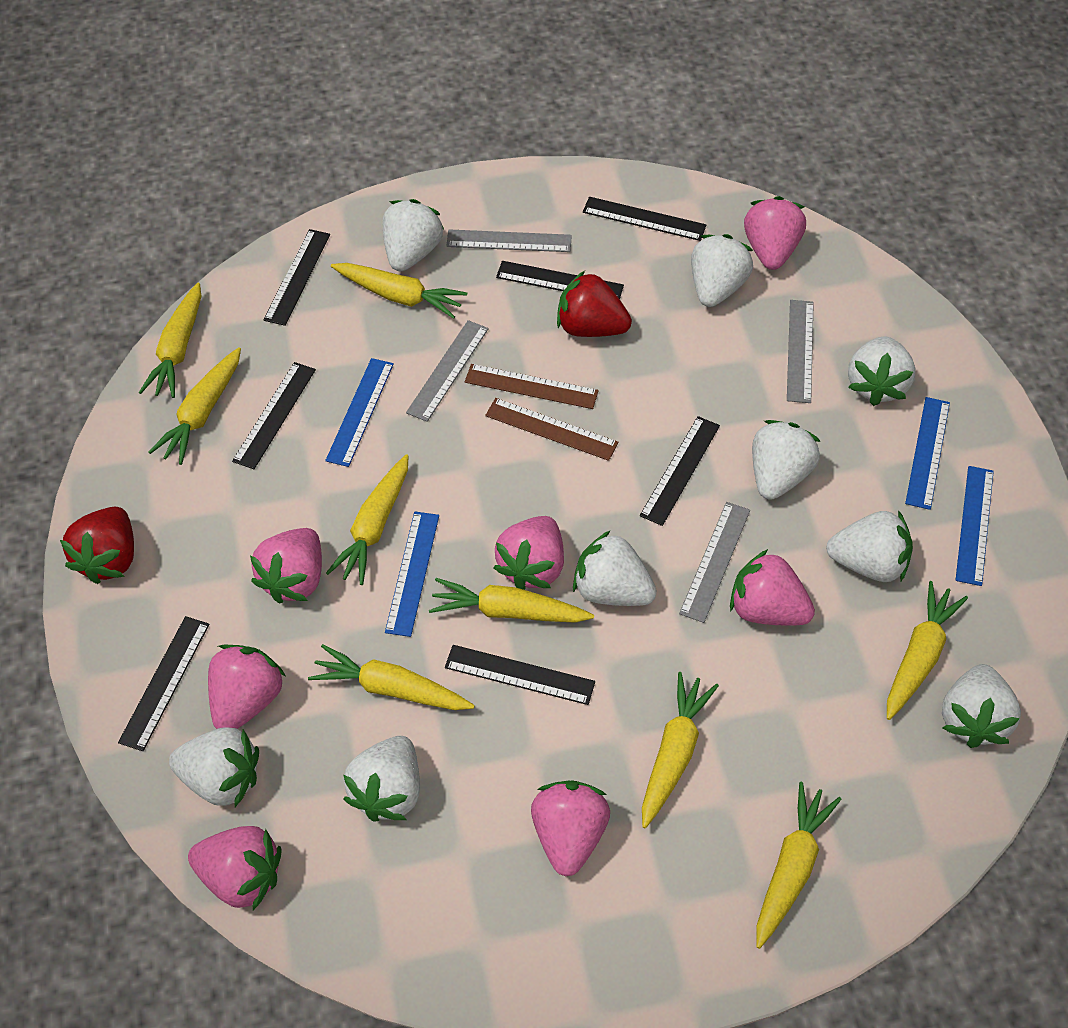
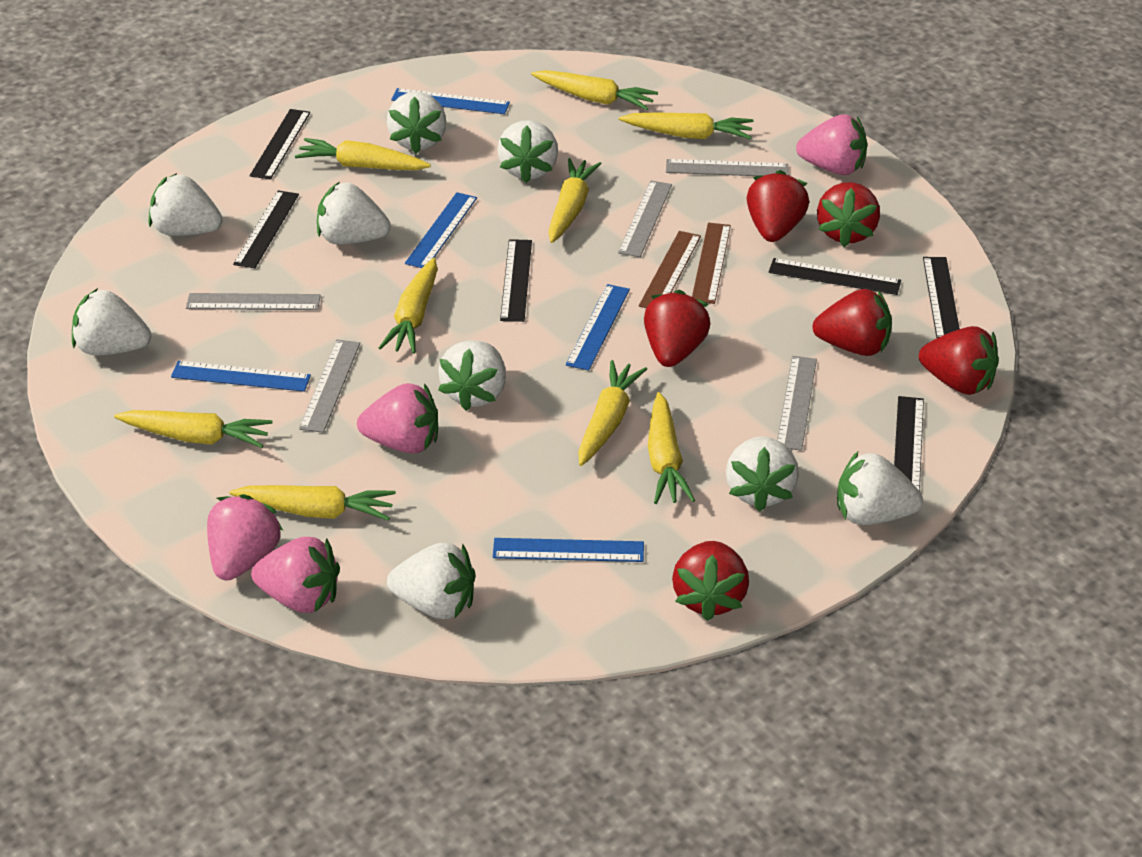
black ruler: 7 -> 6
blue ruler: 4 -> 5
grey ruler: 4 -> 5
pink strawberry: 7 -> 4
red strawberry: 2 -> 6

